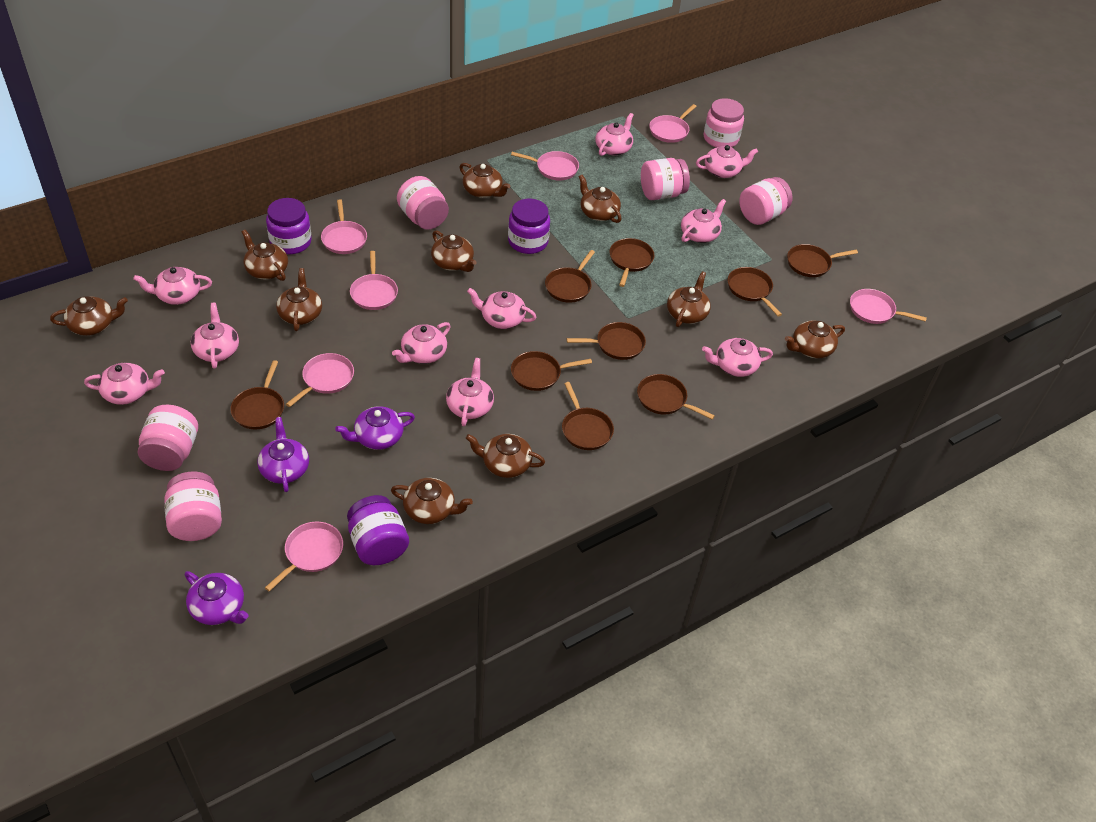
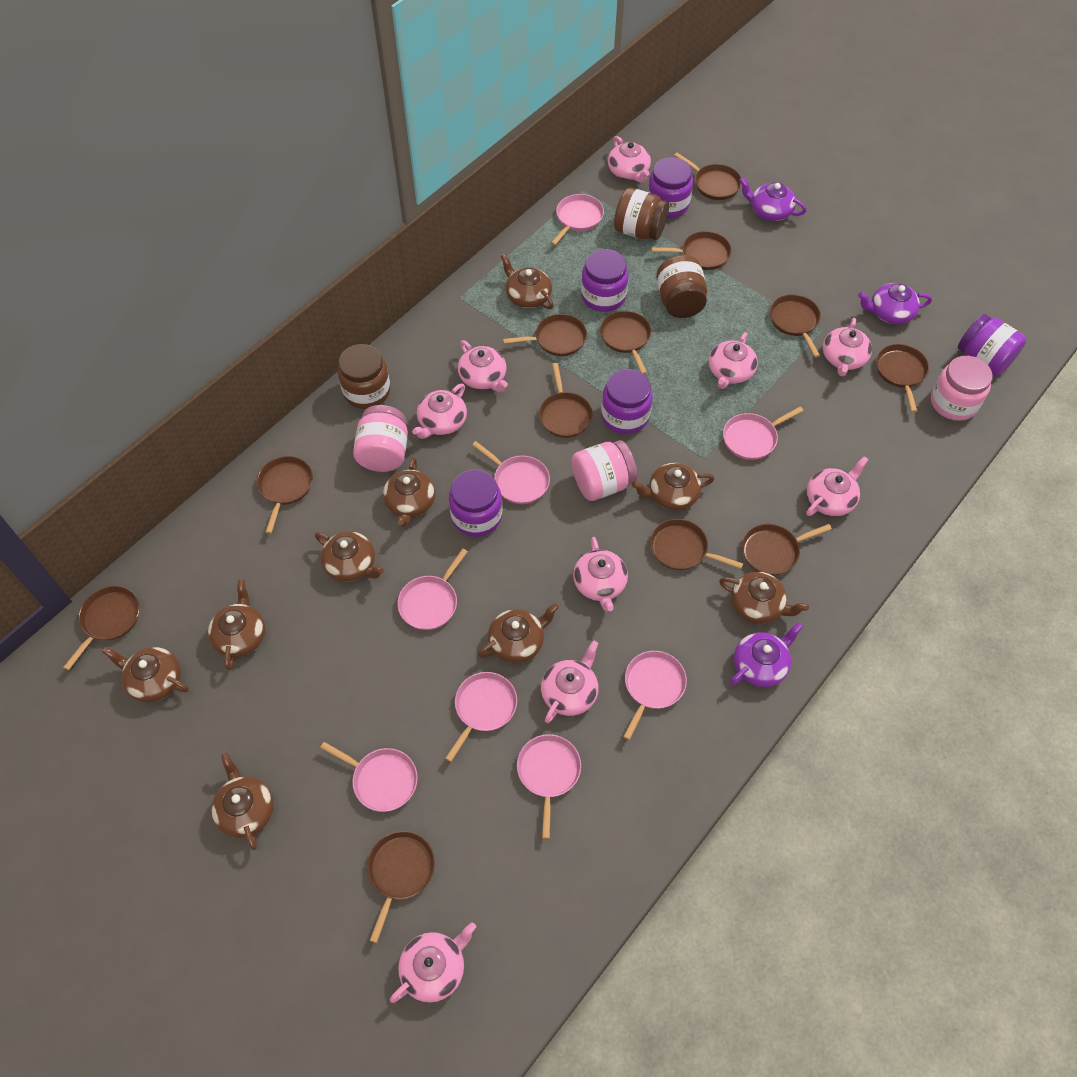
brown jar: 0 -> 3
brown pan: 9 -> 12
brown teapot: 10 -> 9
pink jar: 6 -> 3
pink pan: 7 -> 8
pink teapot: 10 -> 9
purple jar: 3 -> 5

